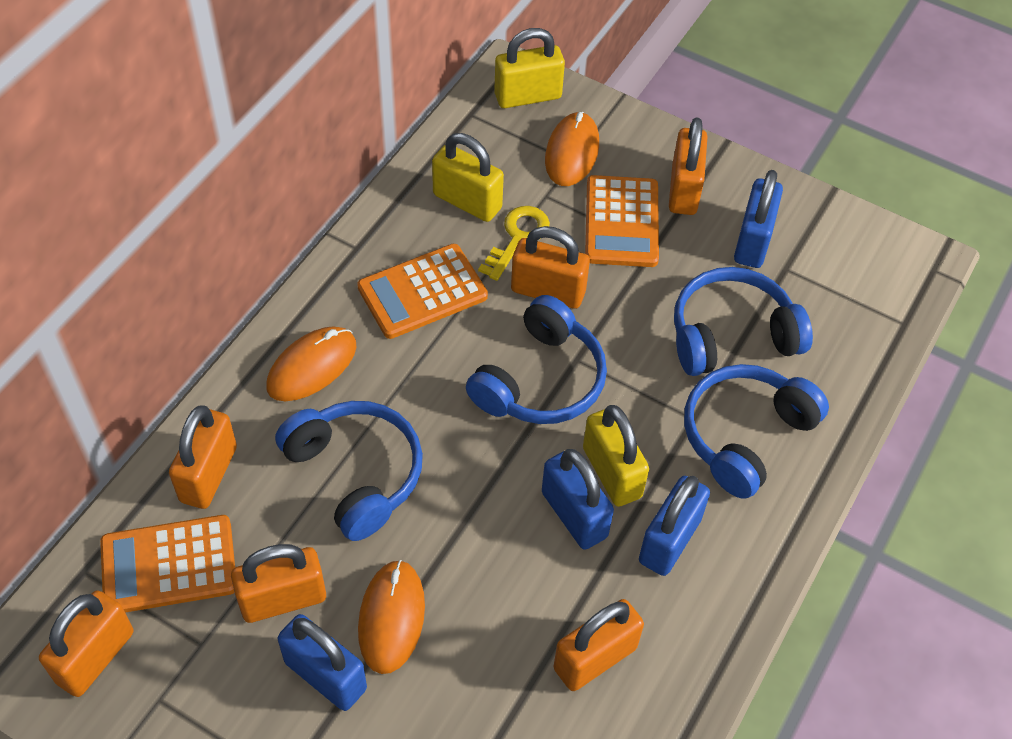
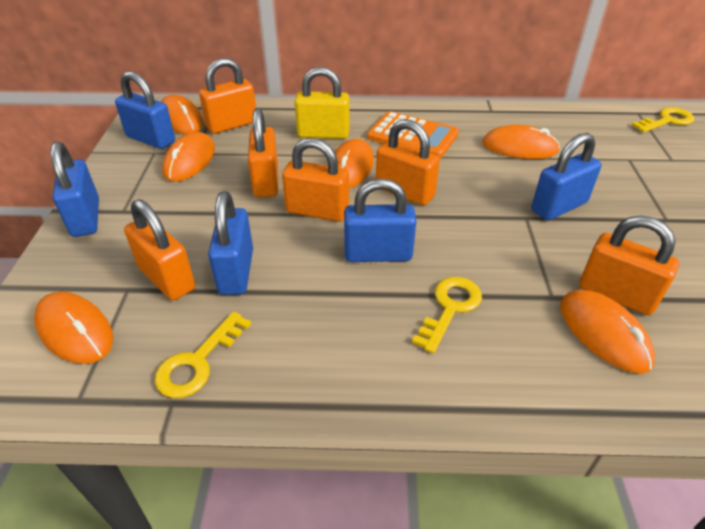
blue headphones: 4 -> 0
blue padlock: 4 -> 5
orange calculator: 3 -> 1
orange mouse: 3 -> 6
yellow key: 1 -> 3
yellow padlock: 3 -> 1

